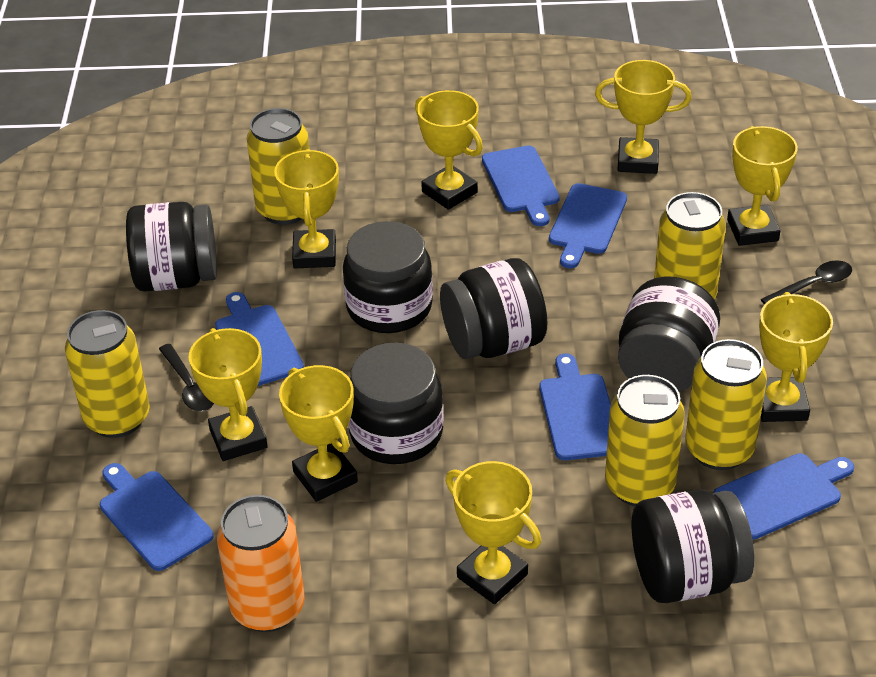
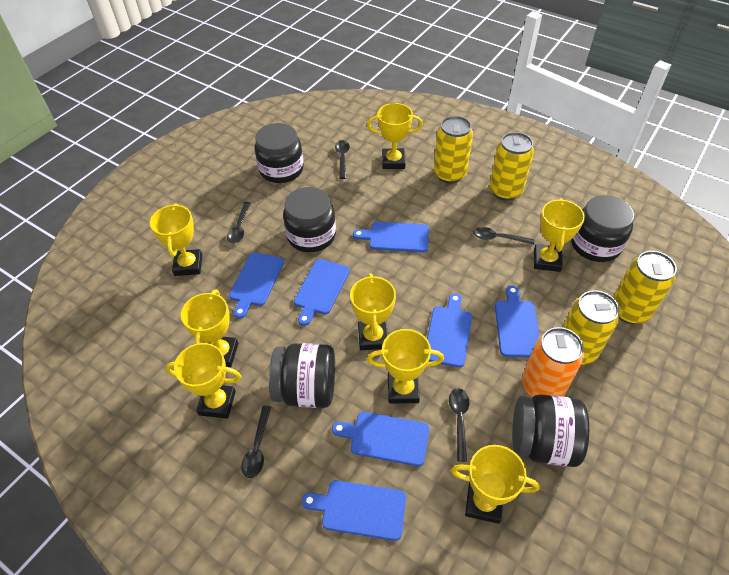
black jar: 6 -> 5
black spoon: 2 -> 5
blue cutting board: 6 -> 7
yellow can: 5 -> 4

